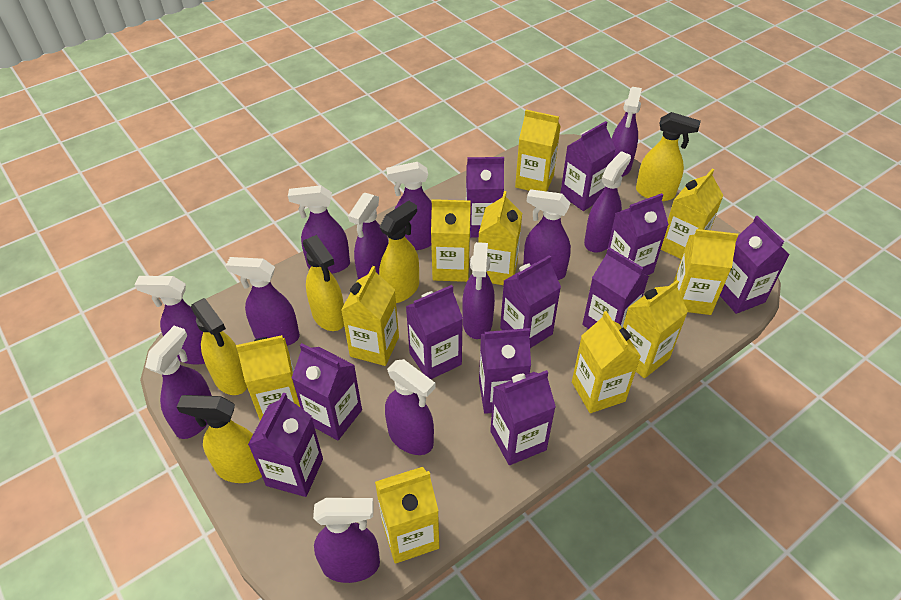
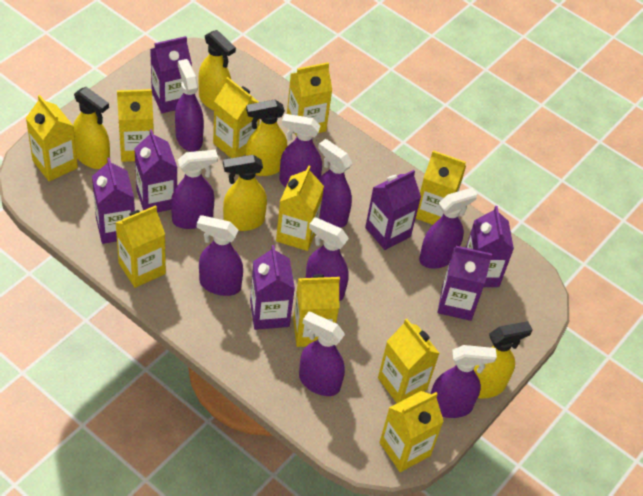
purple carton: 11 -> 7
purple spray bottle: 12 -> 9

